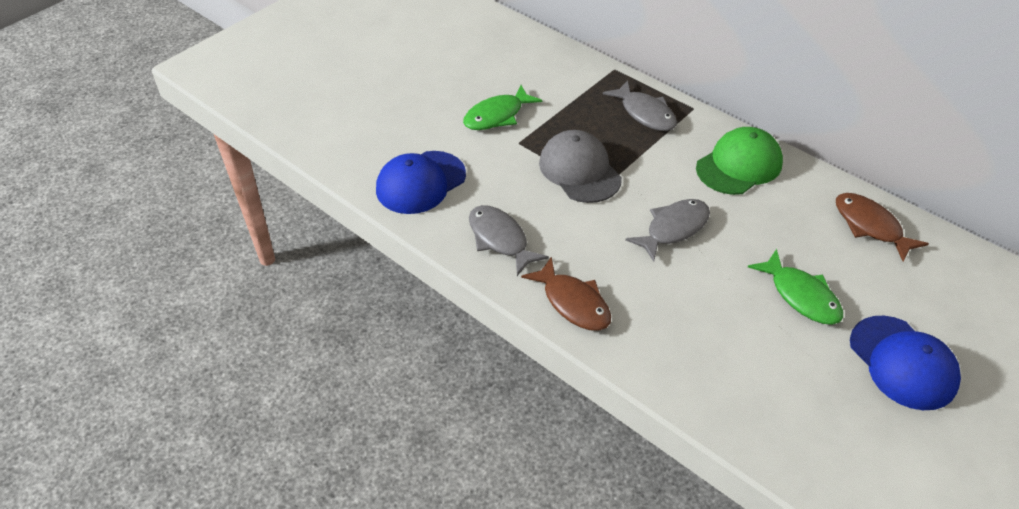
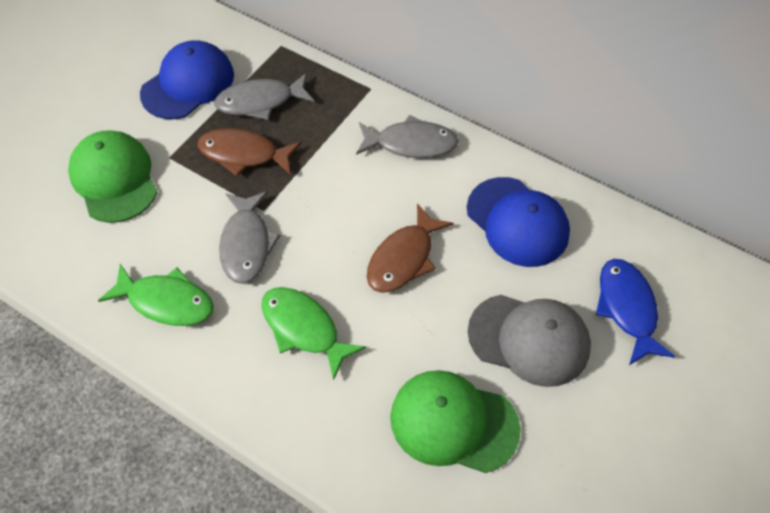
blue fish: 0 -> 1
green cap: 1 -> 2

